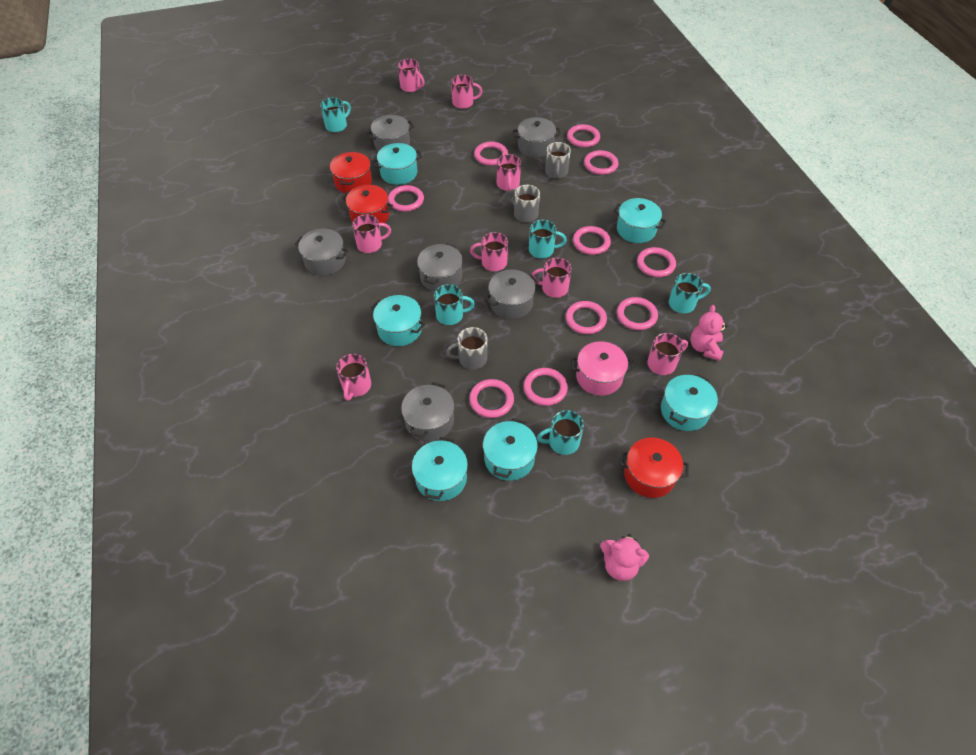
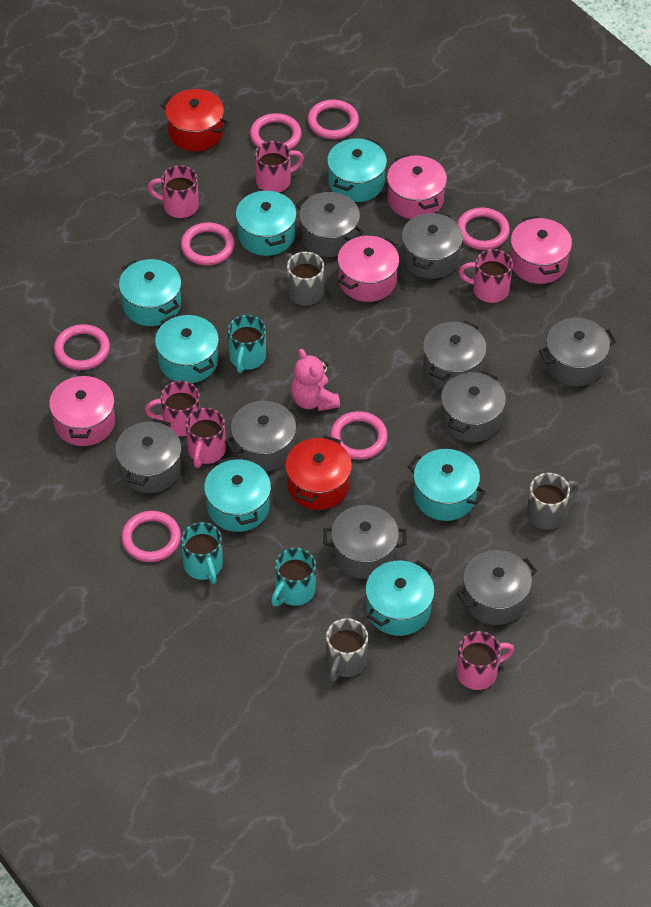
grey pot: 6 -> 9
pink mug: 8 -> 6
pink pot: 1 -> 4
pink ring: 10 -> 7
pink teddy bear: 2 -> 1
red pot: 3 -> 2
turquoise mug: 5 -> 3
turquoise pot: 6 -> 7

